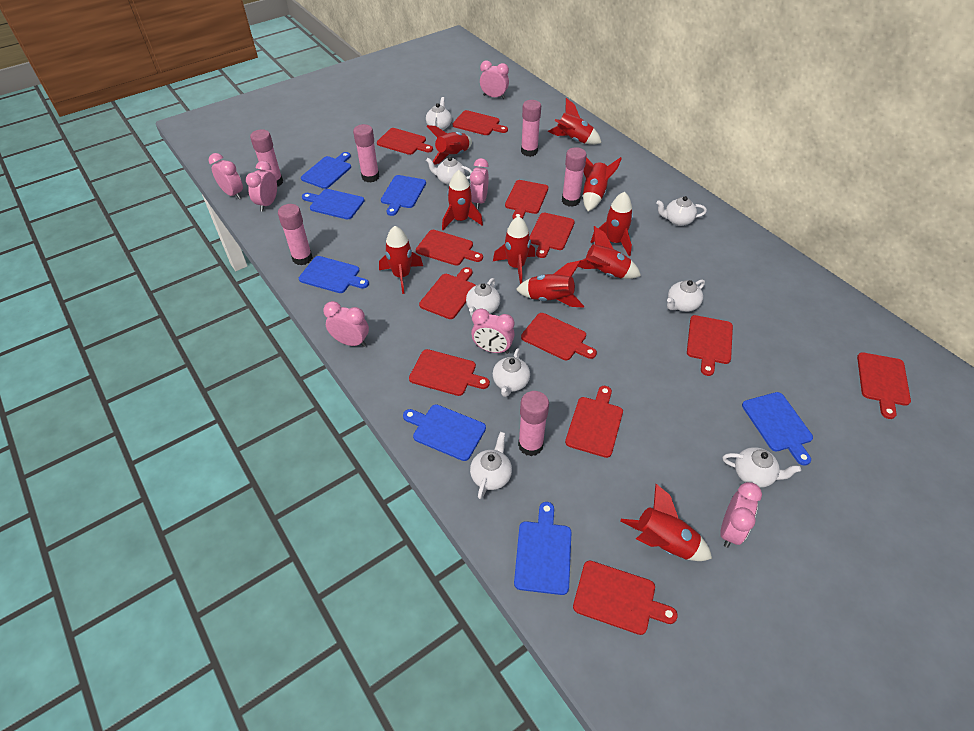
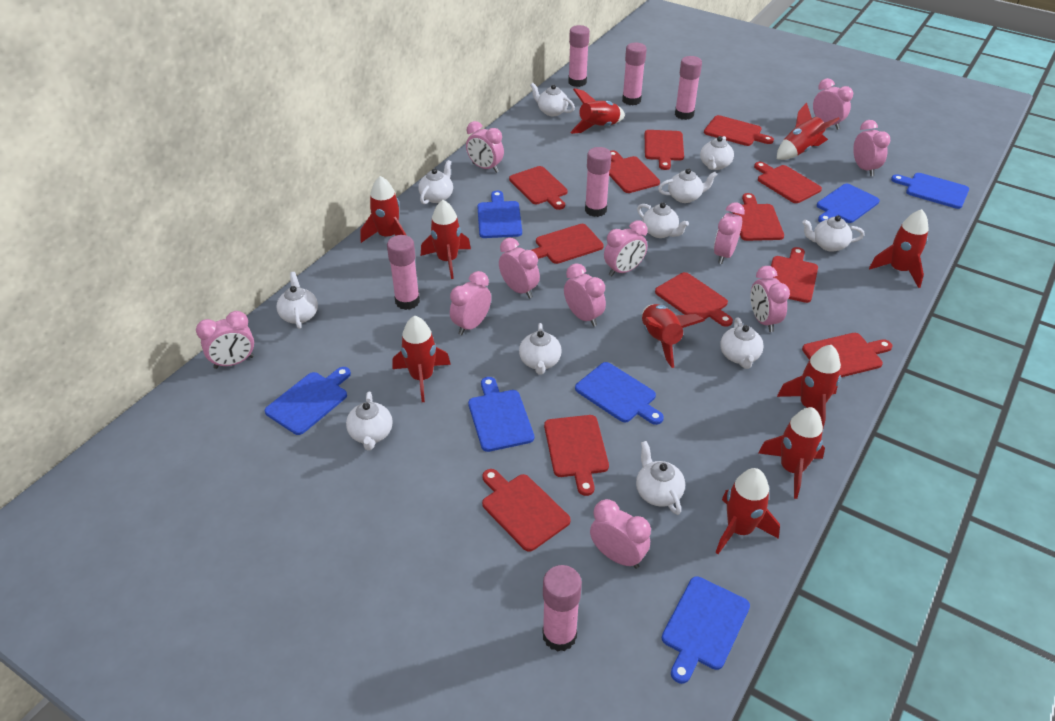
pink clock: 7 -> 11
white teapot: 8 -> 11

